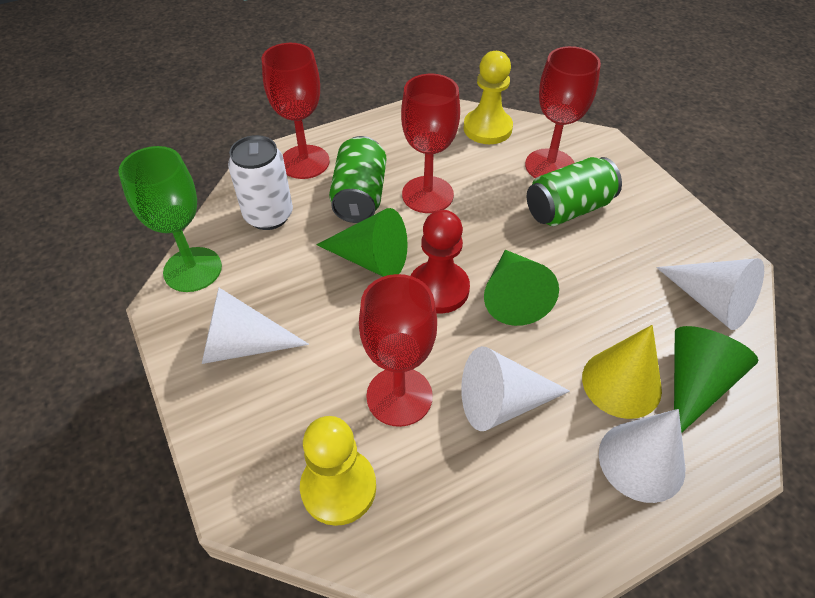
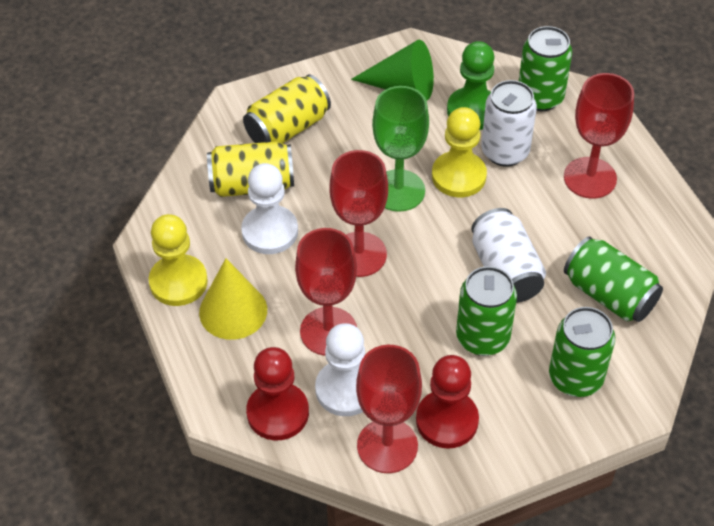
green can: 2 -> 4
green cone: 3 -> 1
green pawn: 0 -> 1
red pawn: 1 -> 2
white can: 1 -> 2
white cone: 4 -> 0
white pawn: 0 -> 2
yellow can: 0 -> 2

